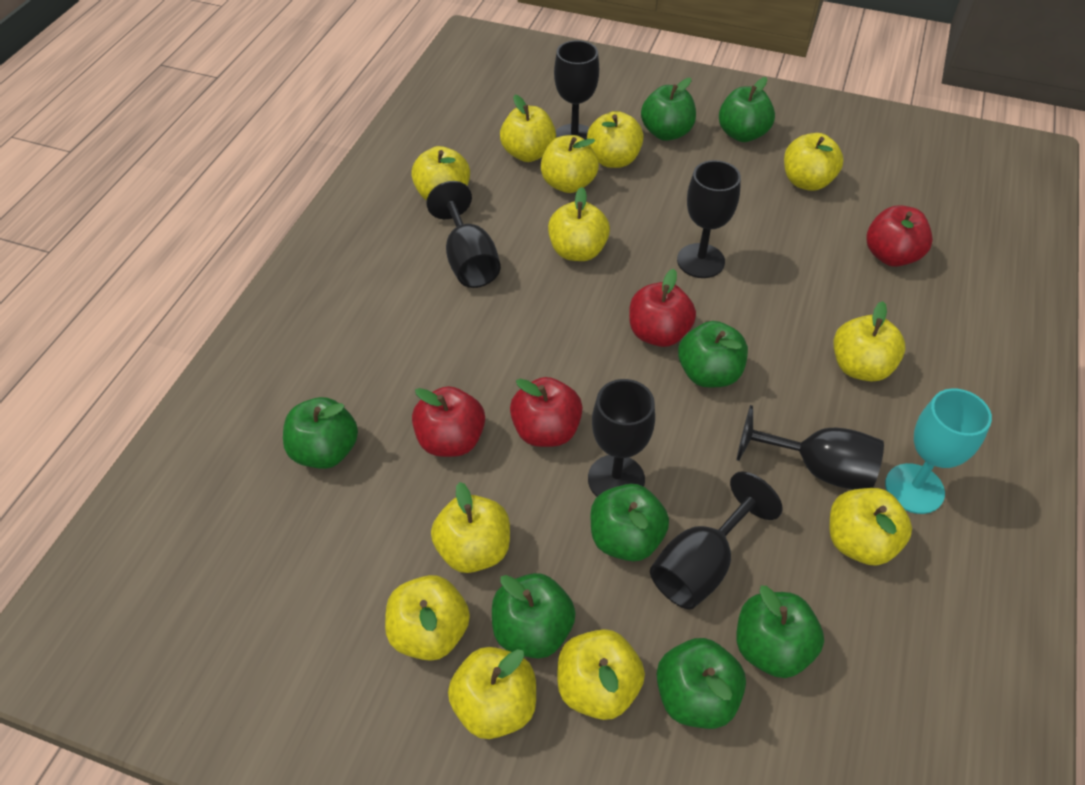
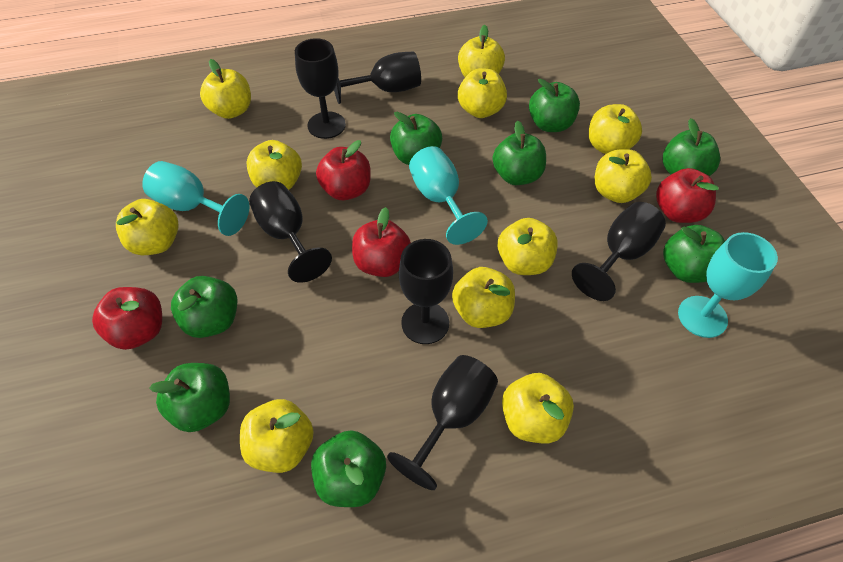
turquoise goblet: 1 -> 3
yellow apple: 12 -> 11

